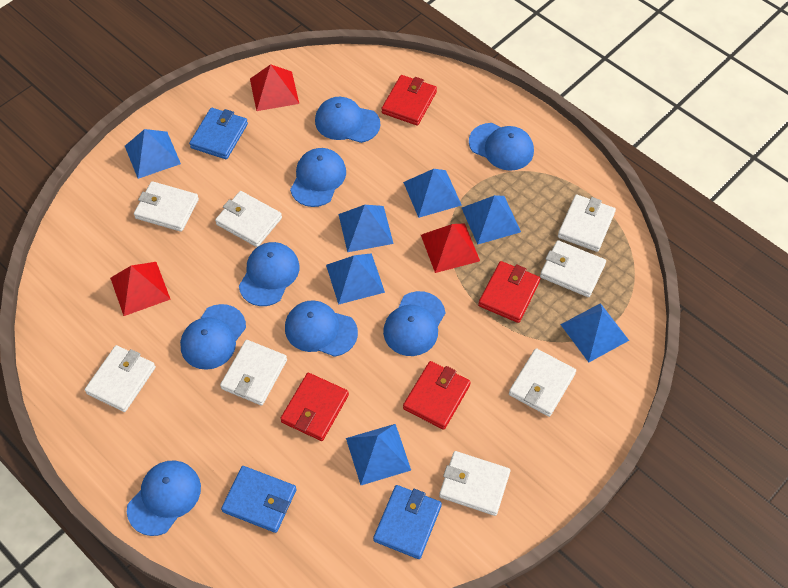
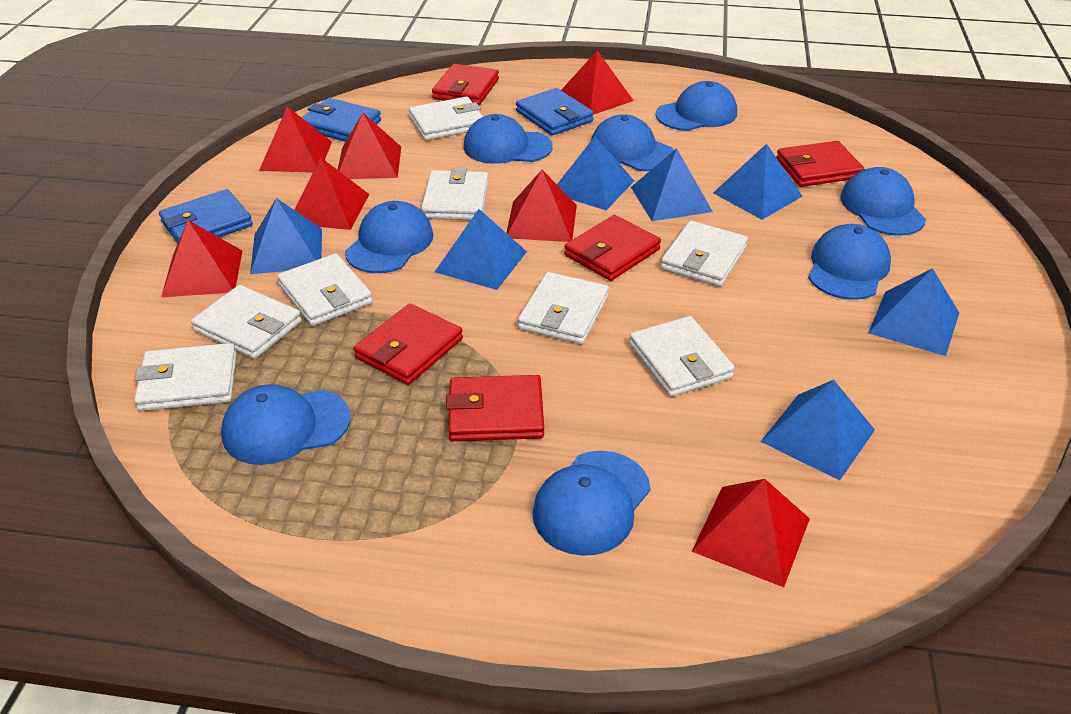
red pyramid: 3 -> 7
red wallet: 4 -> 5

